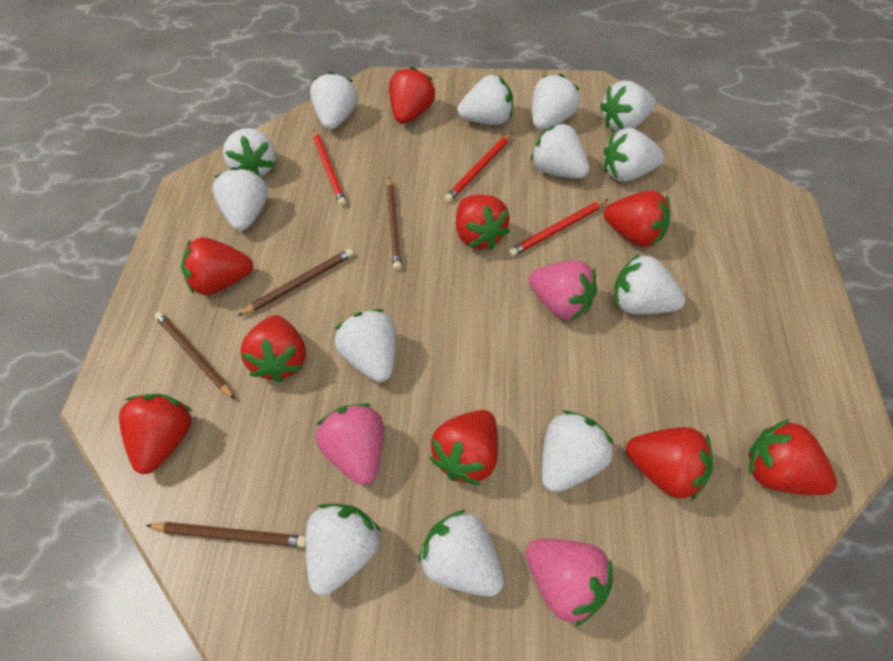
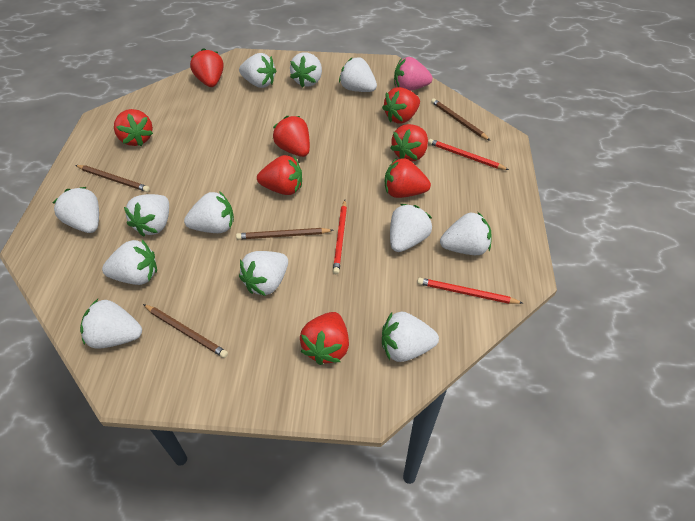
pink strawberry: 3 -> 1
red strawberry: 9 -> 8
white strawberry: 13 -> 12

